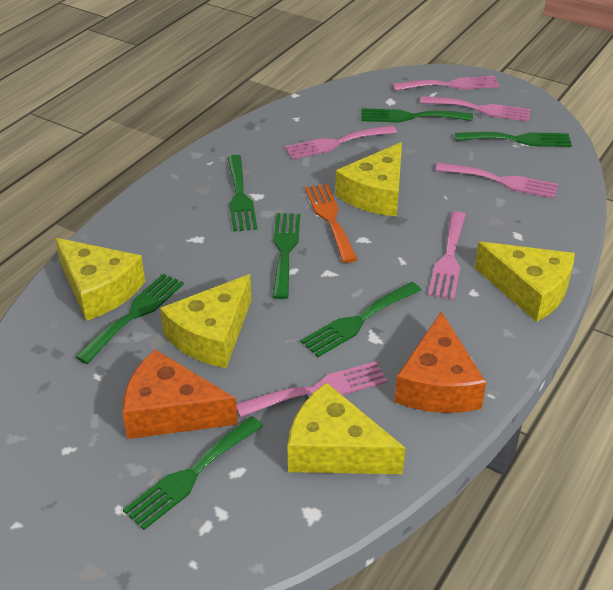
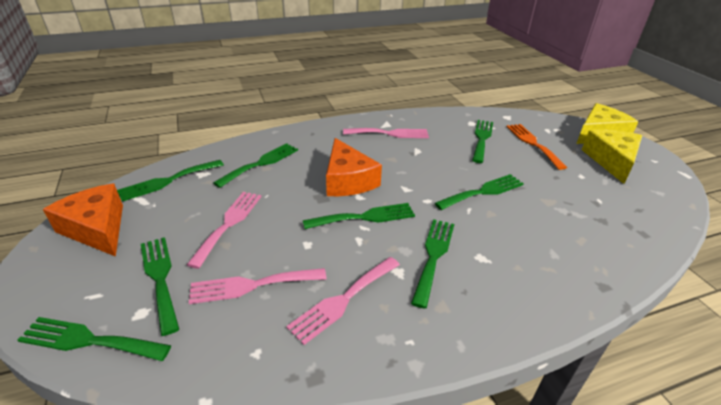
green fork: 7 -> 8
pink fork: 6 -> 4
yellow cheese: 5 -> 2

